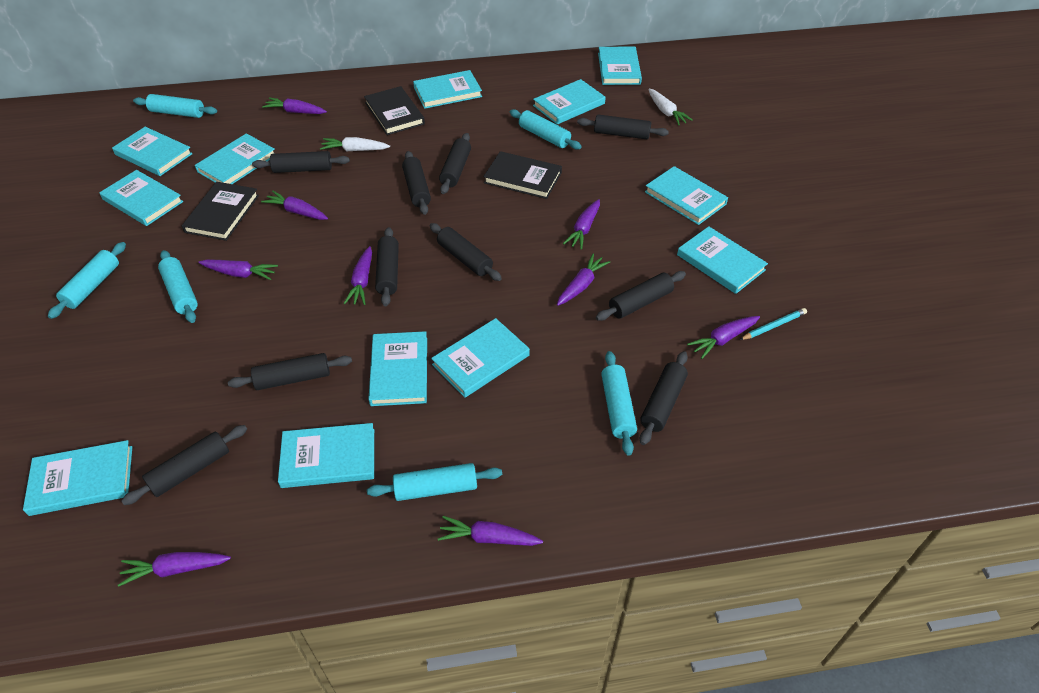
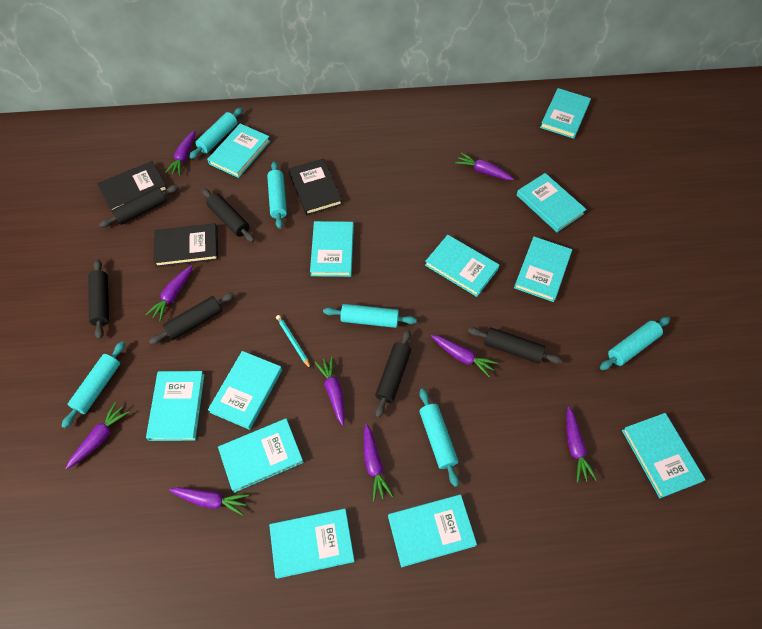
black rolling pin: 10 -> 6
white carrot: 2 -> 0

